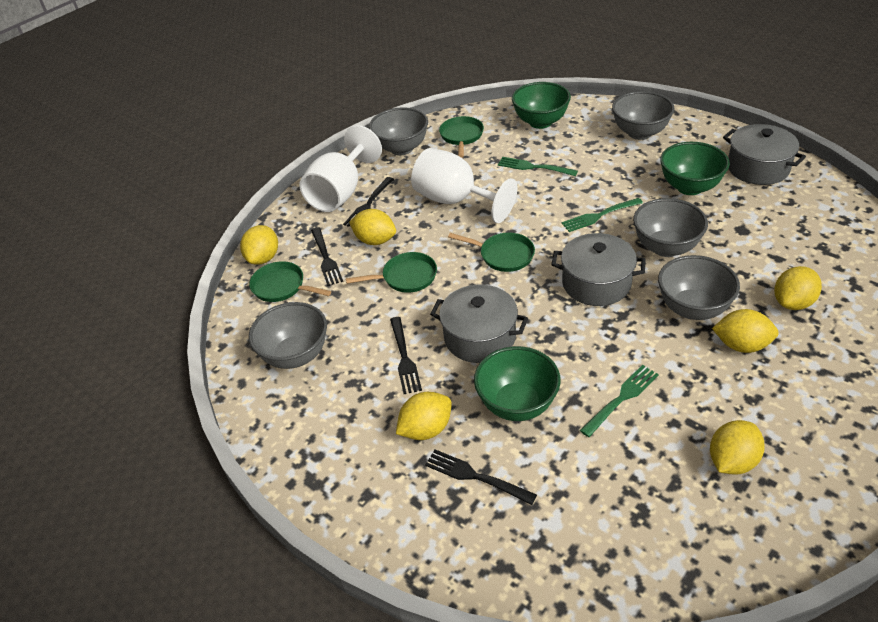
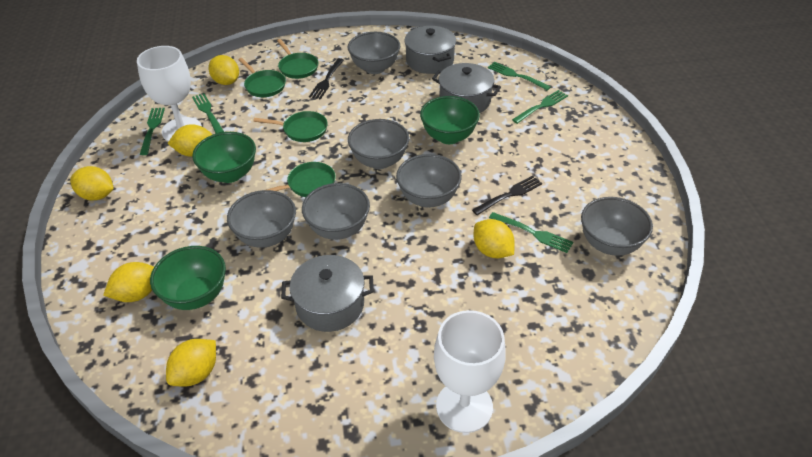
black fork: 4 -> 2
green fork: 3 -> 5
grey bowl: 5 -> 6

